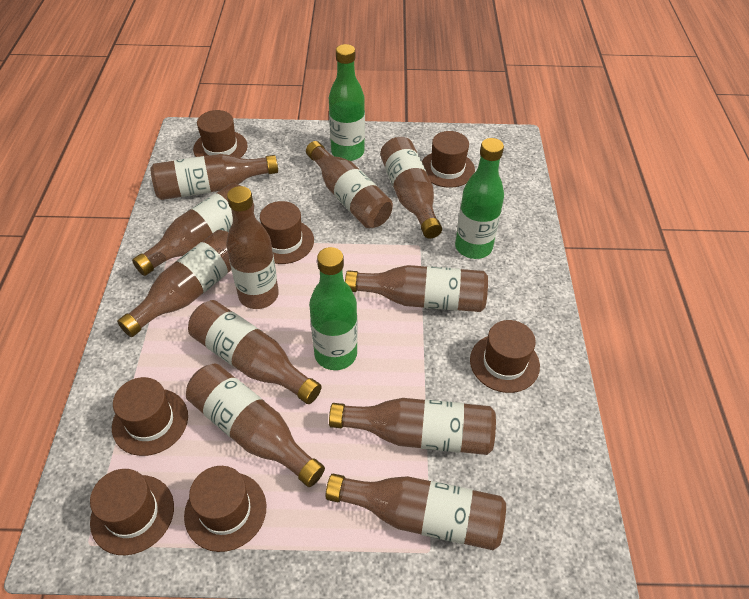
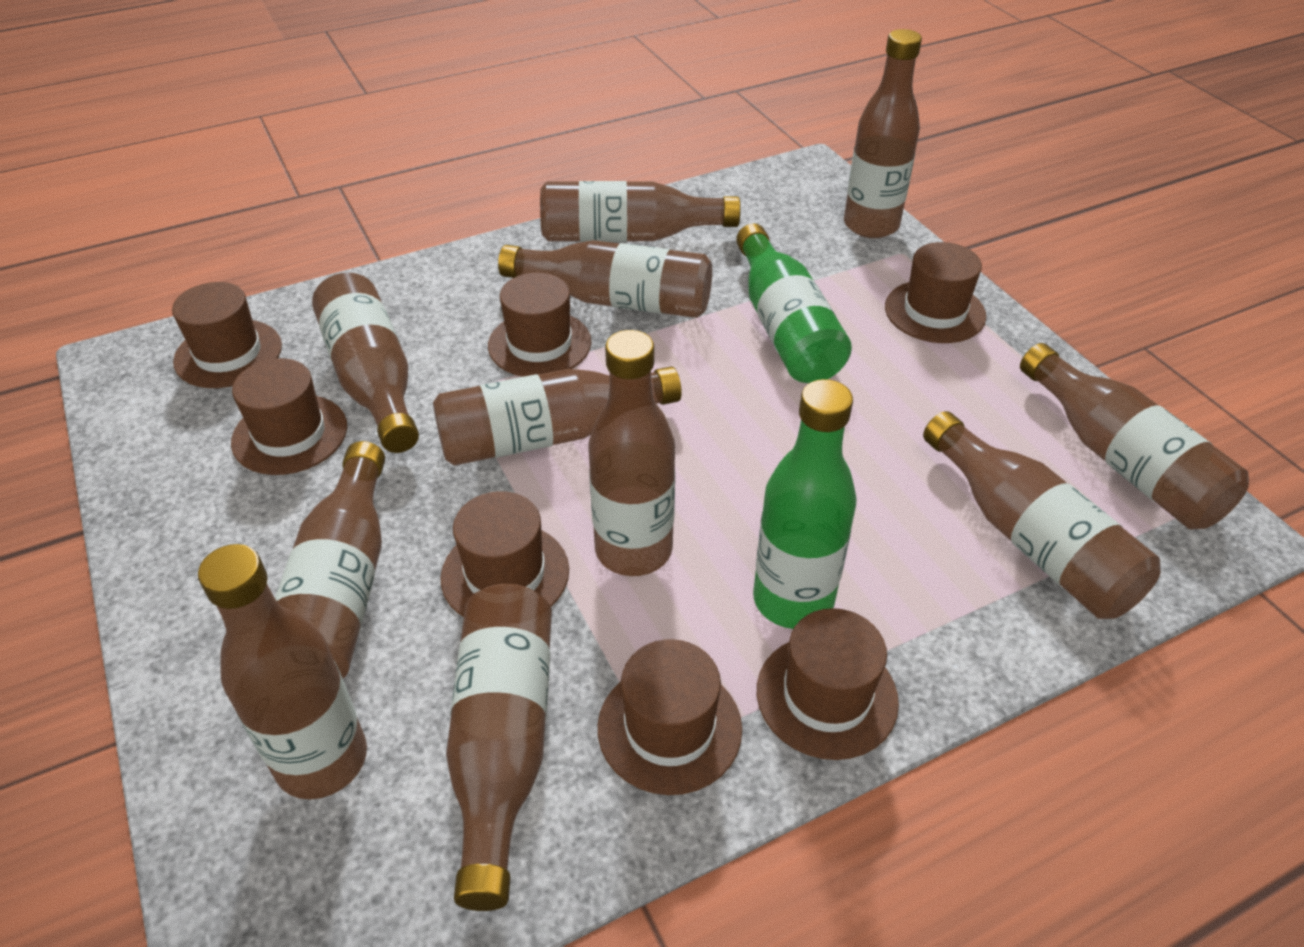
green bottle: 3 -> 2

